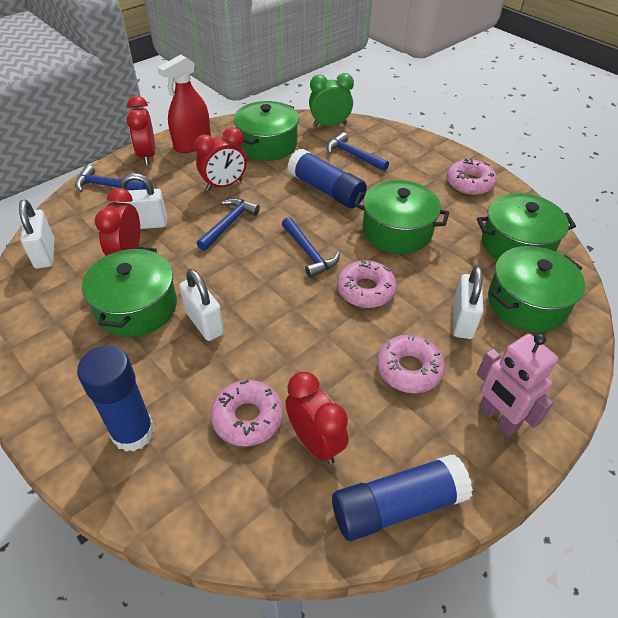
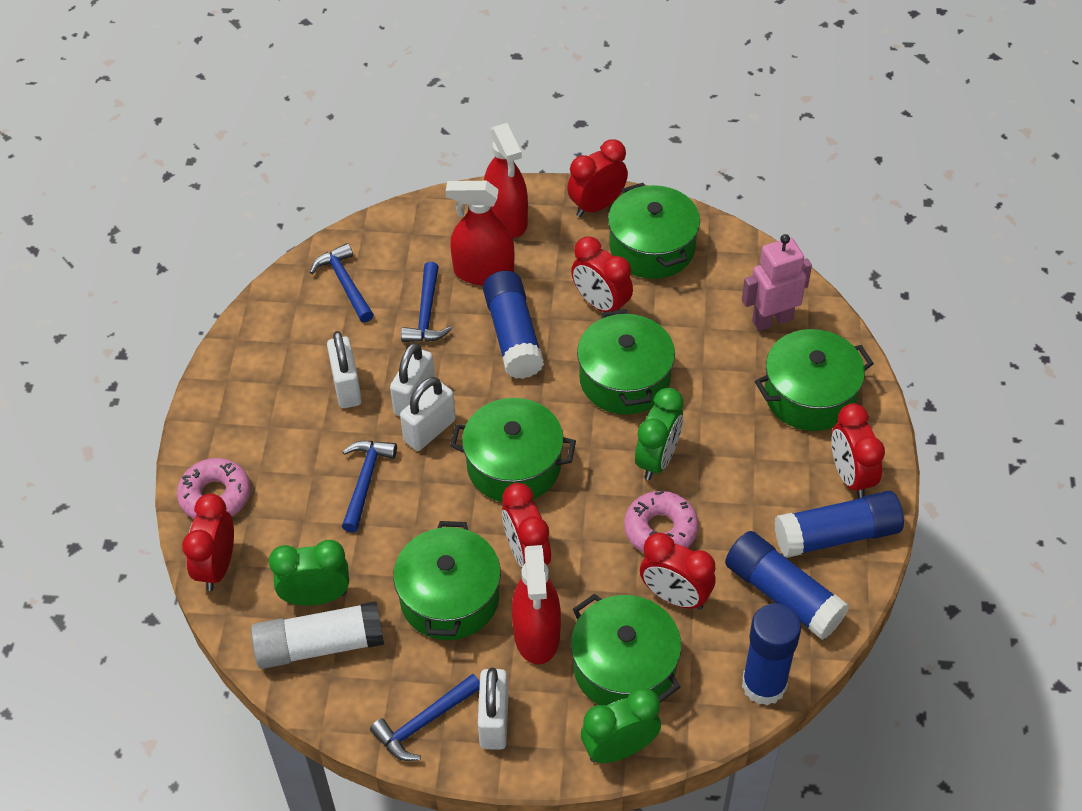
blue glue stick: 3 -> 4
green clock: 1 -> 3
green pot: 5 -> 6
pink donut: 4 -> 2
red clock: 4 -> 6
red spray bottle: 1 -> 3
white glue stick: 0 -> 1

